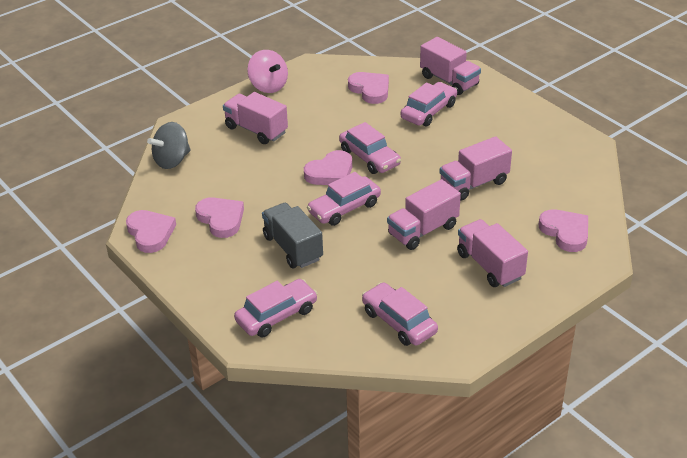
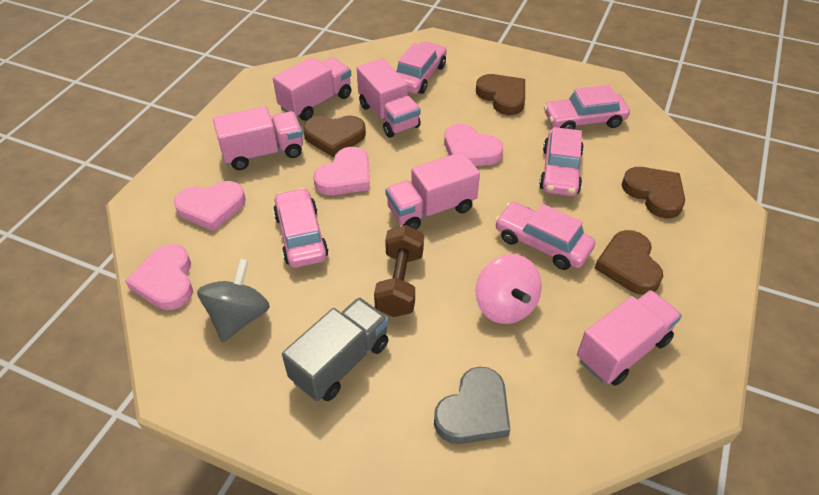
brown dumbbell: 0 -> 1
brown heart: 0 -> 4
grey heart: 0 -> 1
pink heart: 5 -> 4

